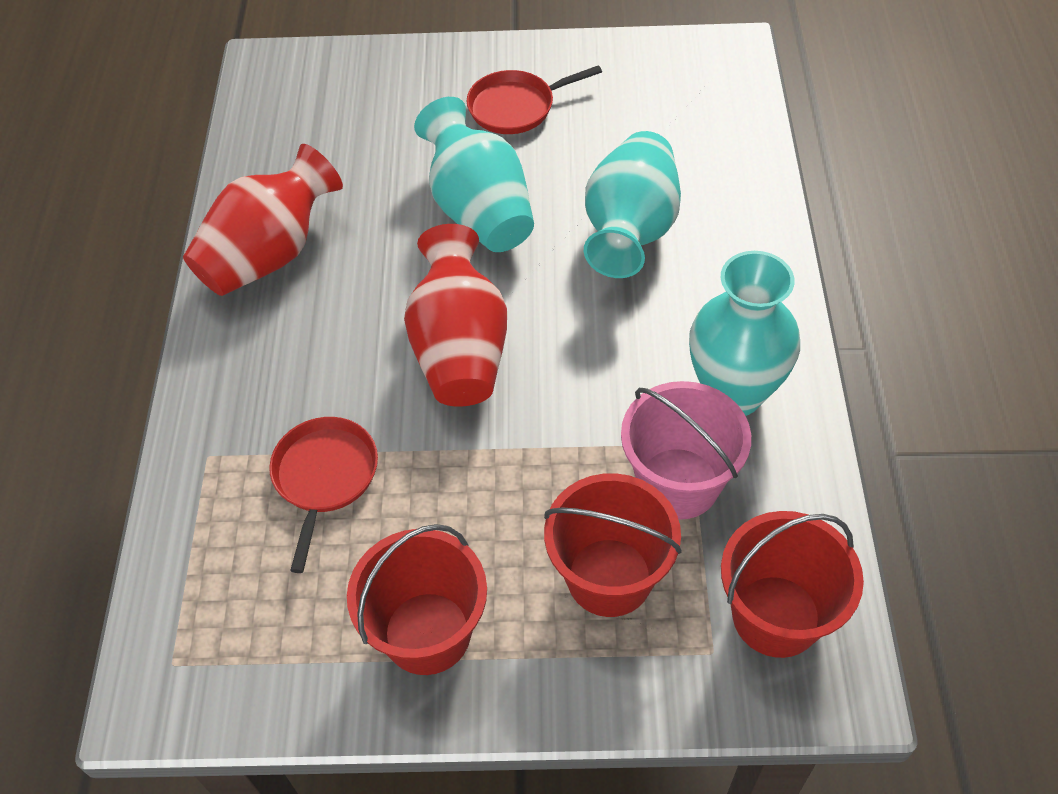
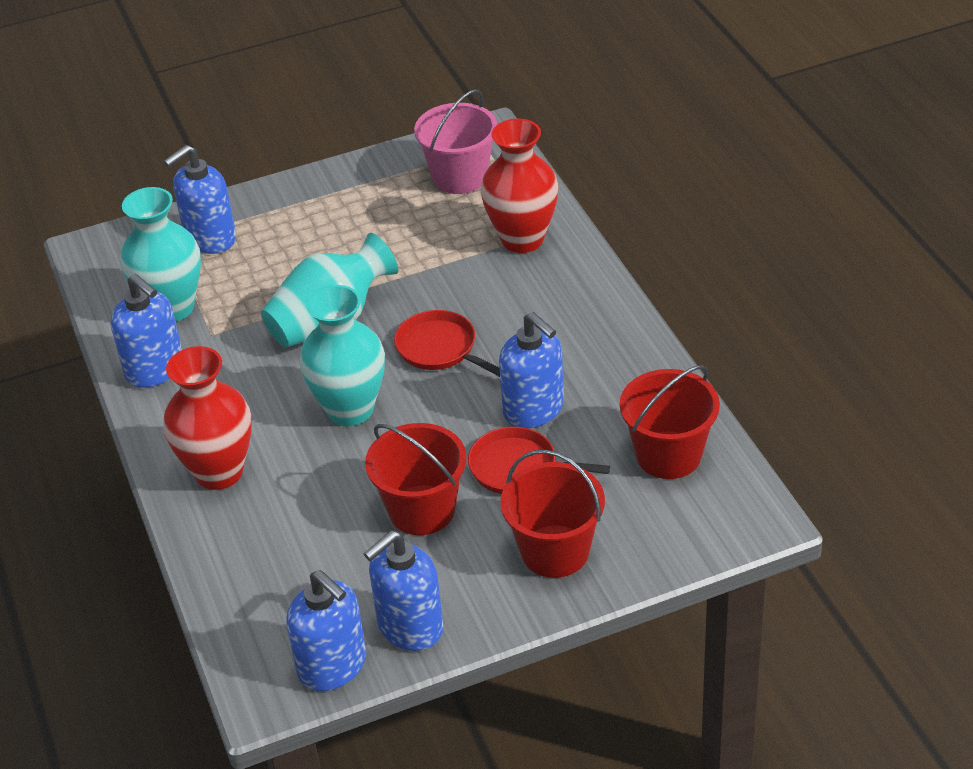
blue soap dispenser: 0 -> 5

